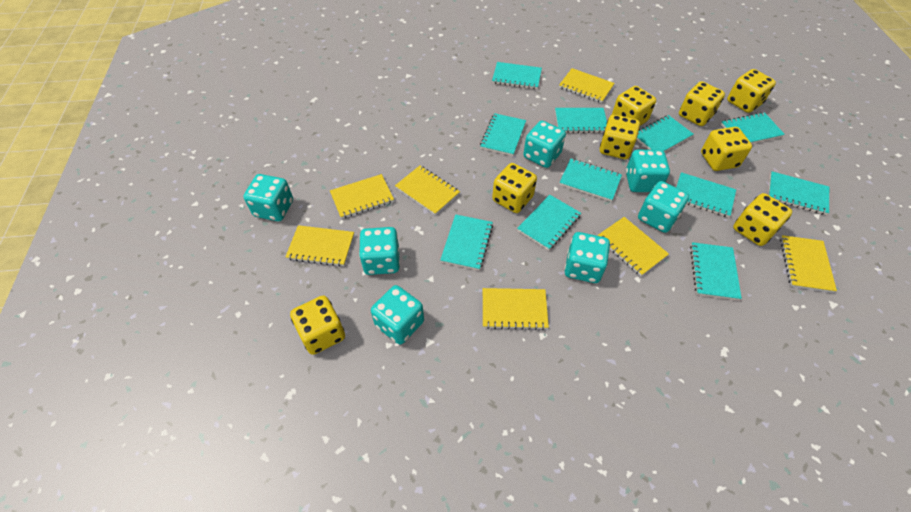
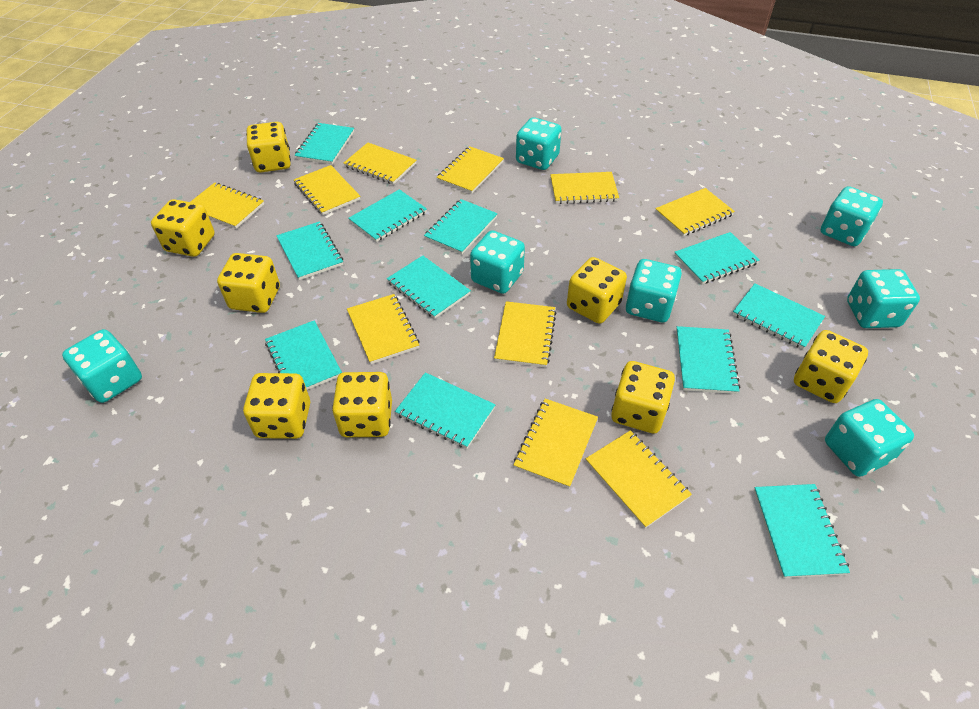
yellow notebook: 7 -> 10

